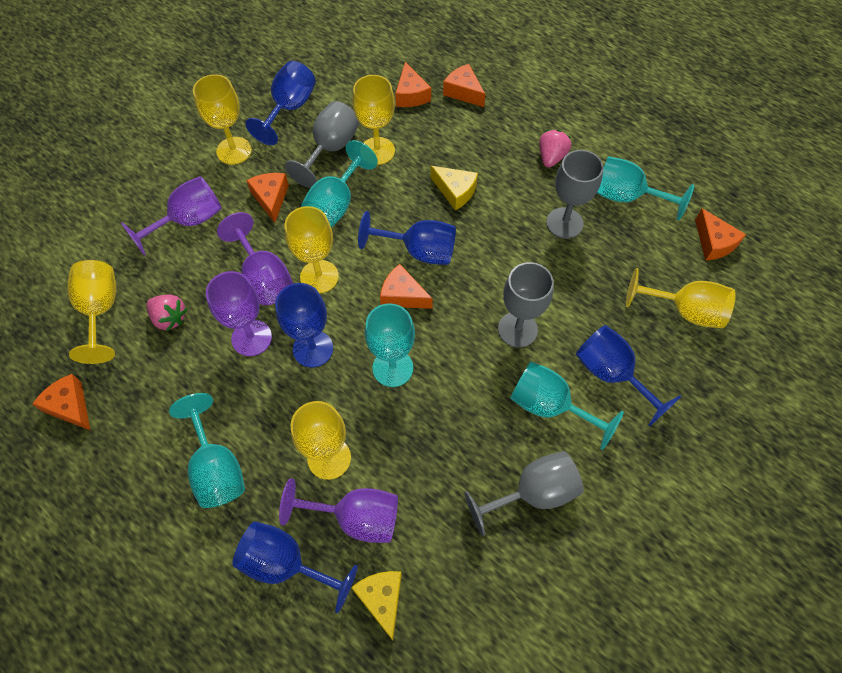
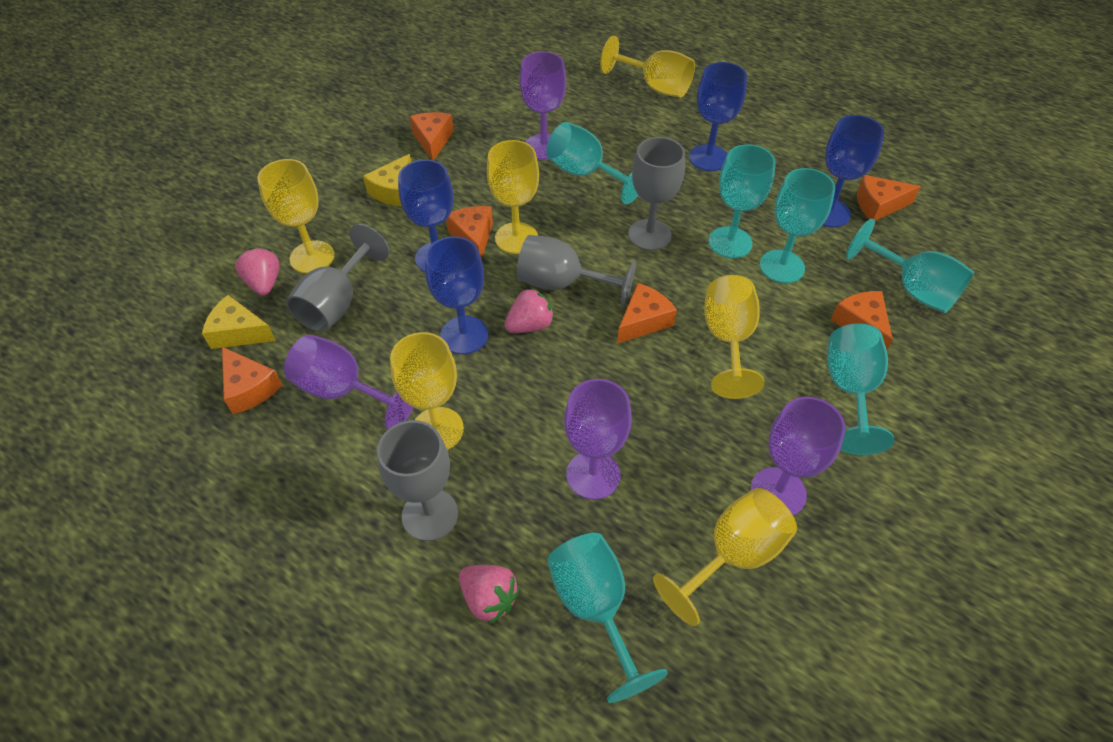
blue goblet: 5 -> 4
pink strawberry: 2 -> 3
turquoise goblet: 5 -> 6

